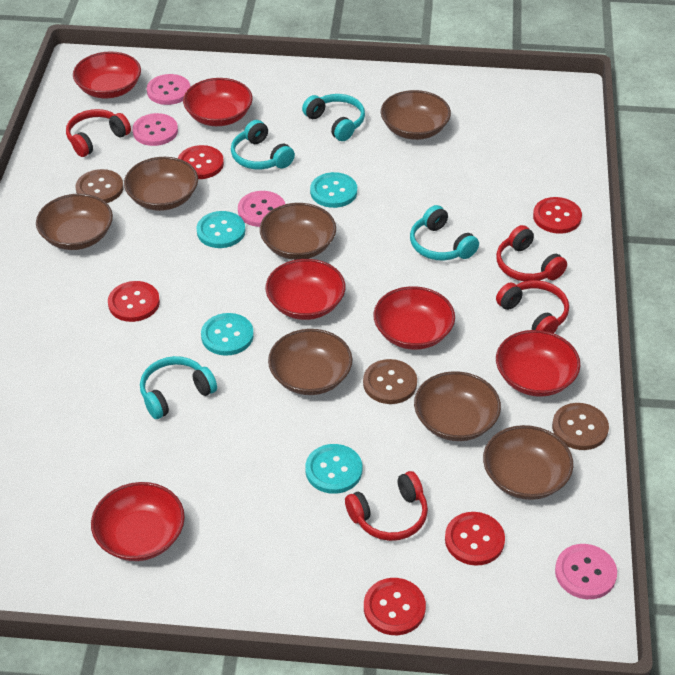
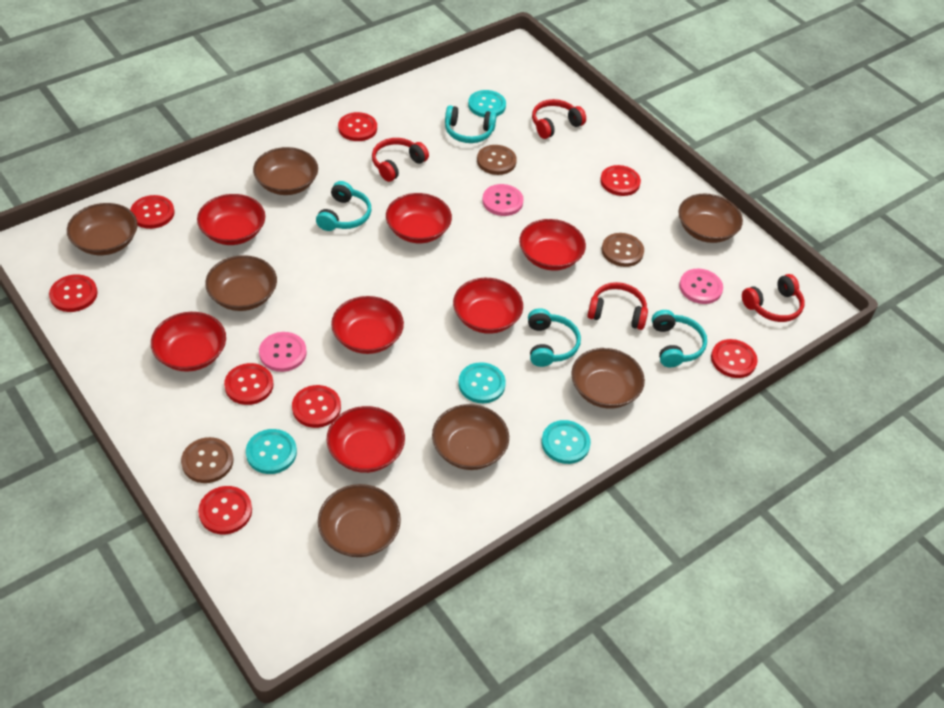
pink button: 4 -> 3
red bowl: 6 -> 7
red button: 5 -> 8

